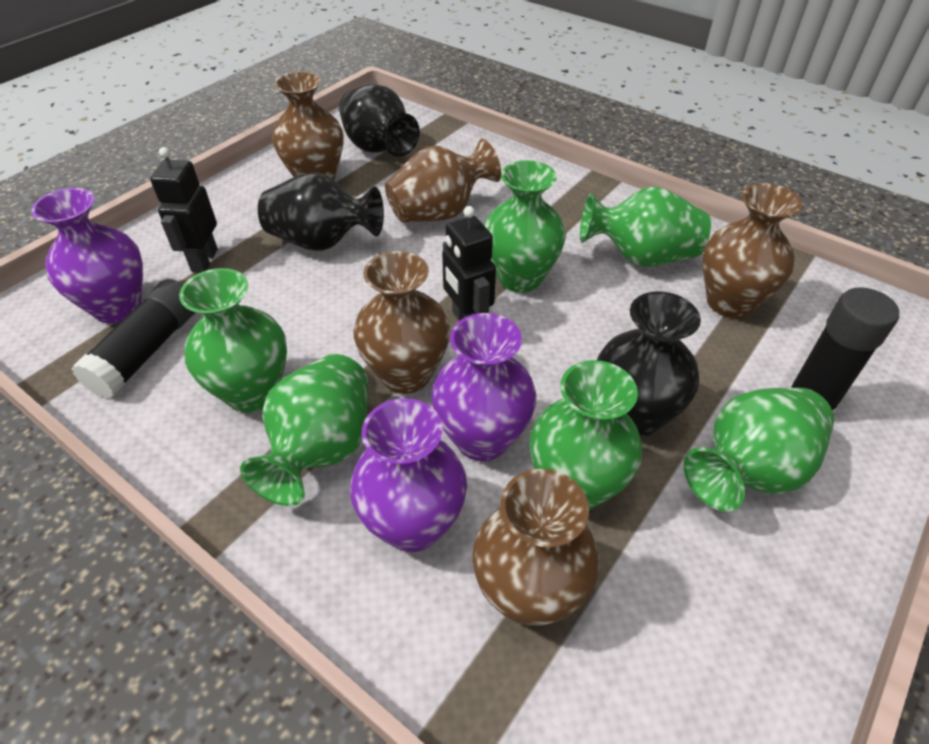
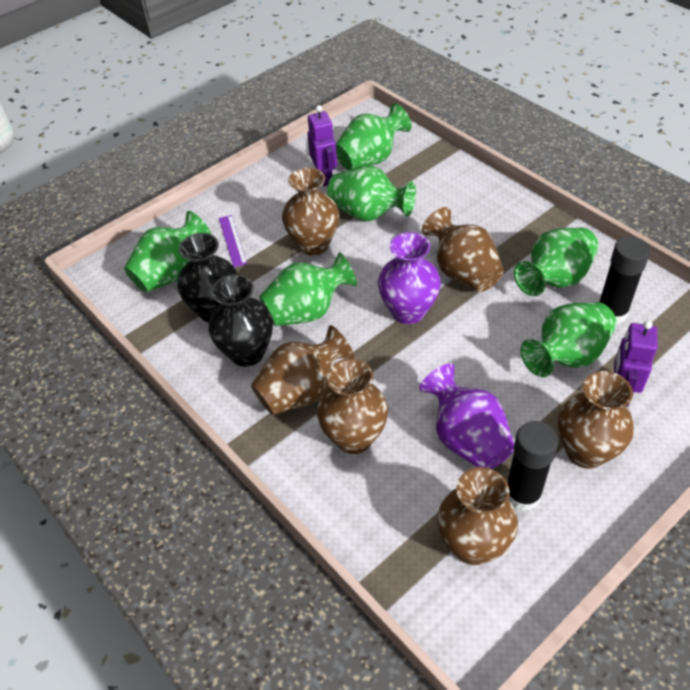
black robot: 2 -> 0
black vase: 3 -> 2
brown vase: 5 -> 6
purple robot: 0 -> 2
purple ruler: 0 -> 1
purple vase: 3 -> 2

